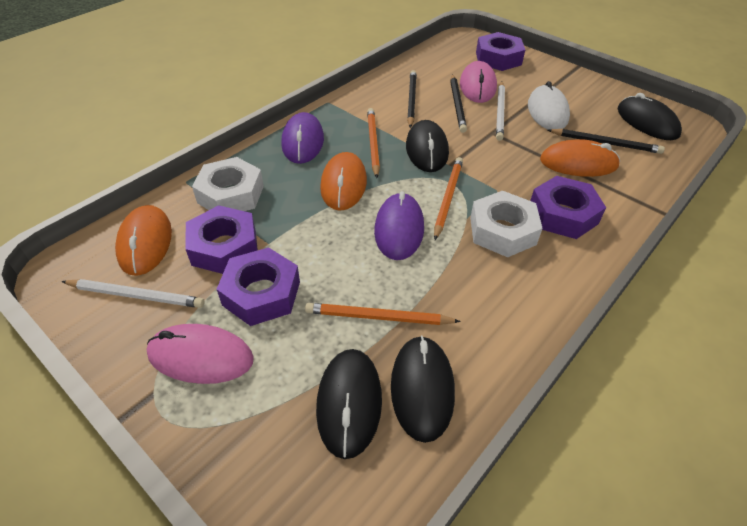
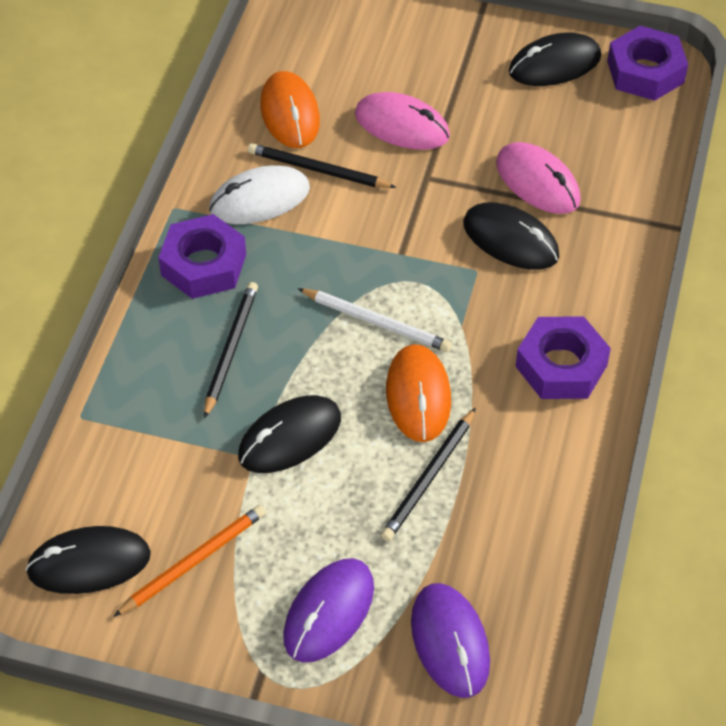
orange mouse: 3 -> 2
orange pencil: 3 -> 1
purple nut: 4 -> 3
white nut: 2 -> 0
white pencil: 2 -> 1

